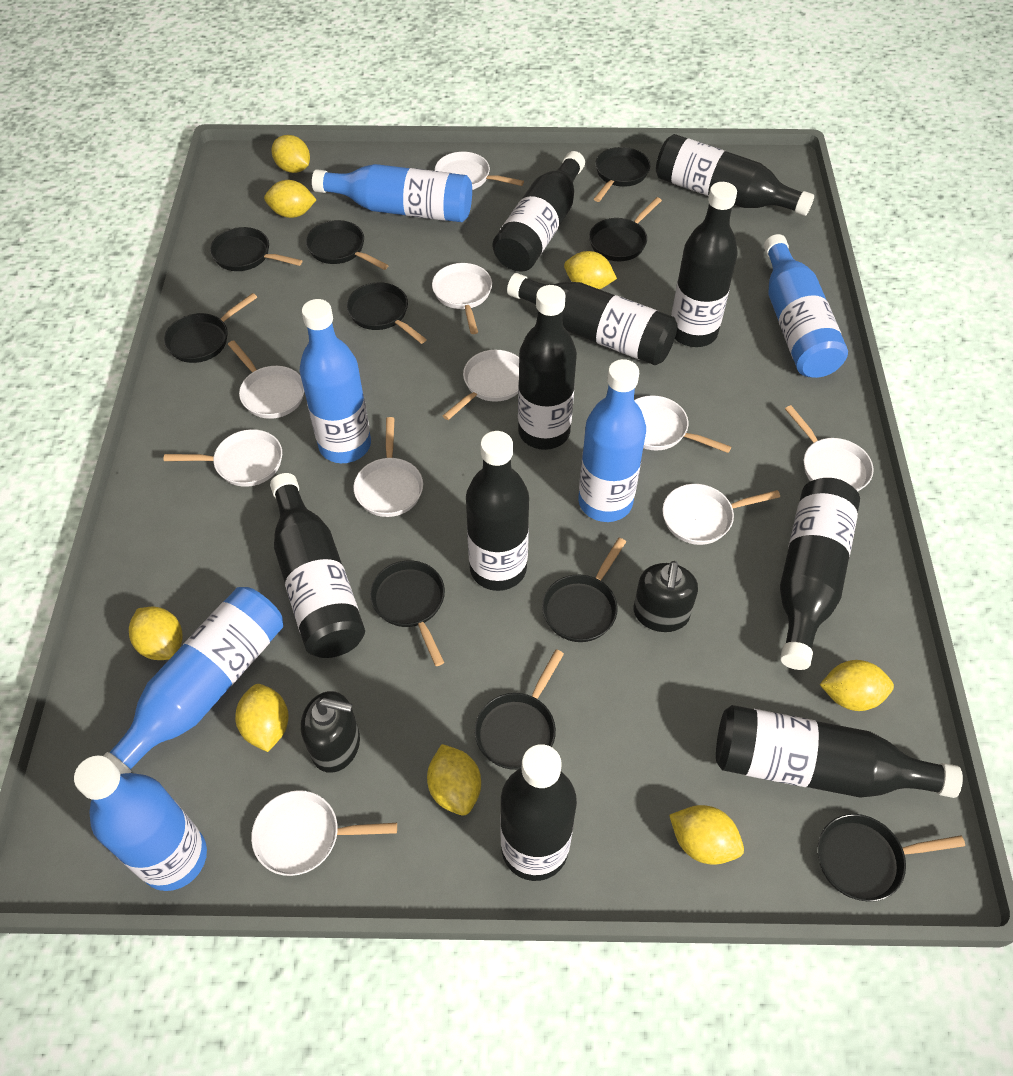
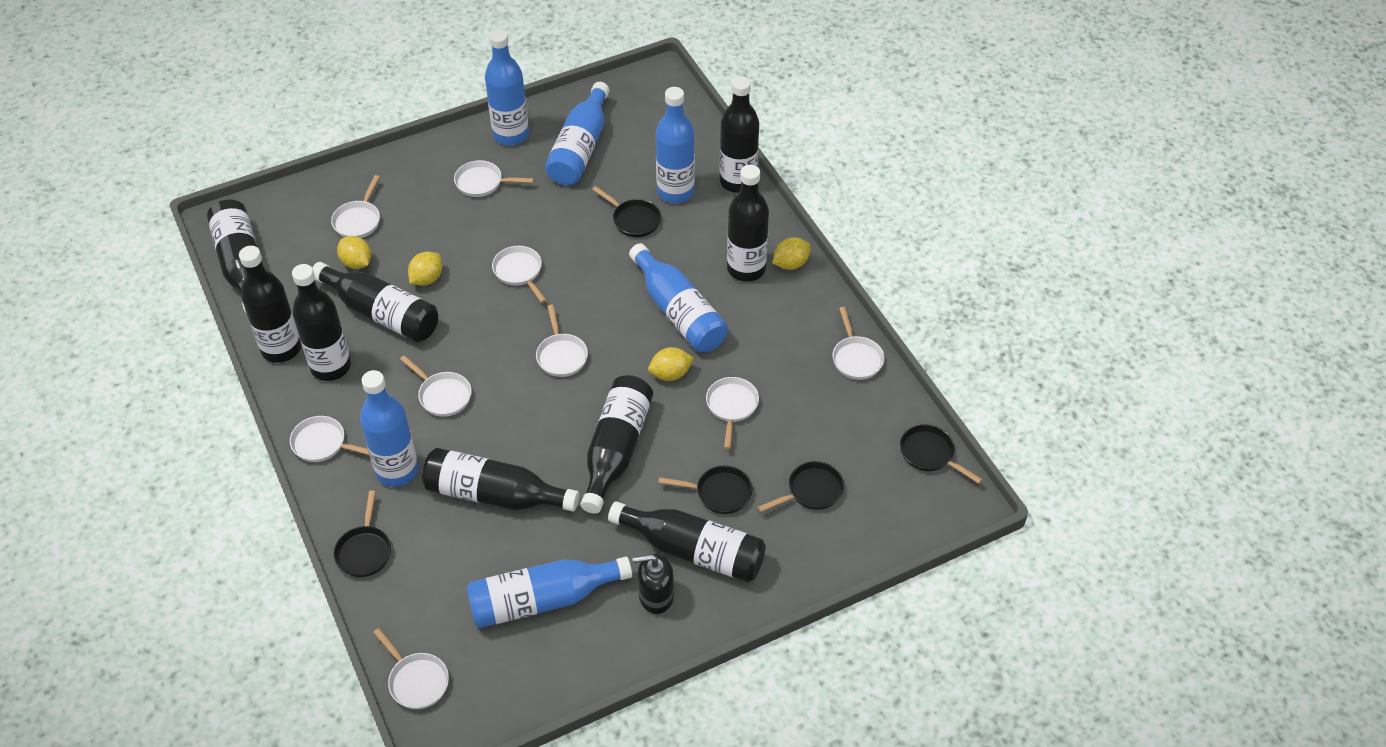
black bottle: 10 -> 9
black pan: 10 -> 5
black soap dispenser: 2 -> 1
white pan: 10 -> 9
yellow lemon: 8 -> 4

